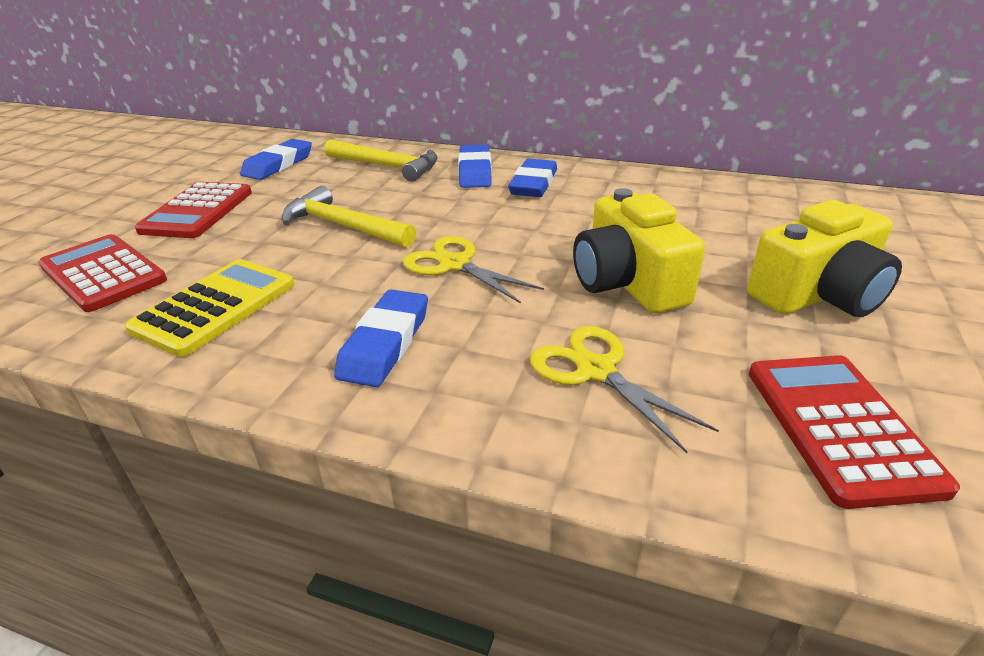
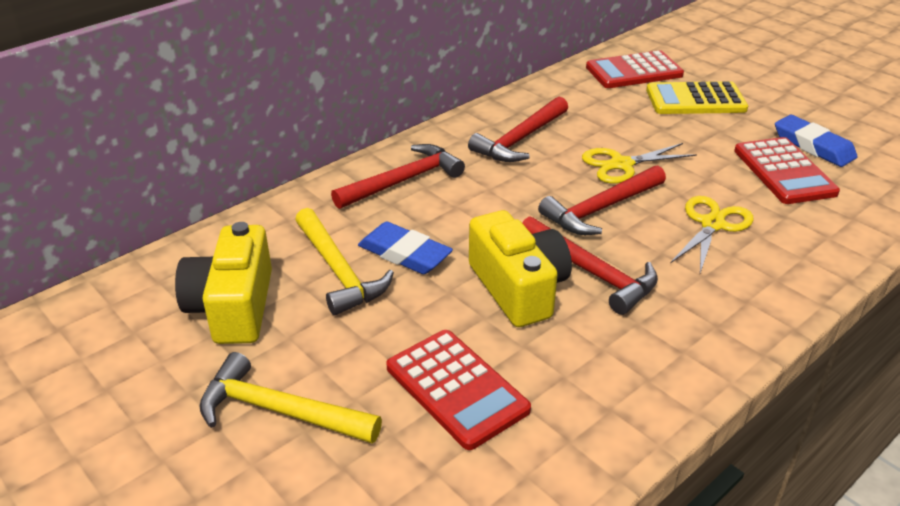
blue eraser: 4 -> 2
red hammer: 0 -> 4

